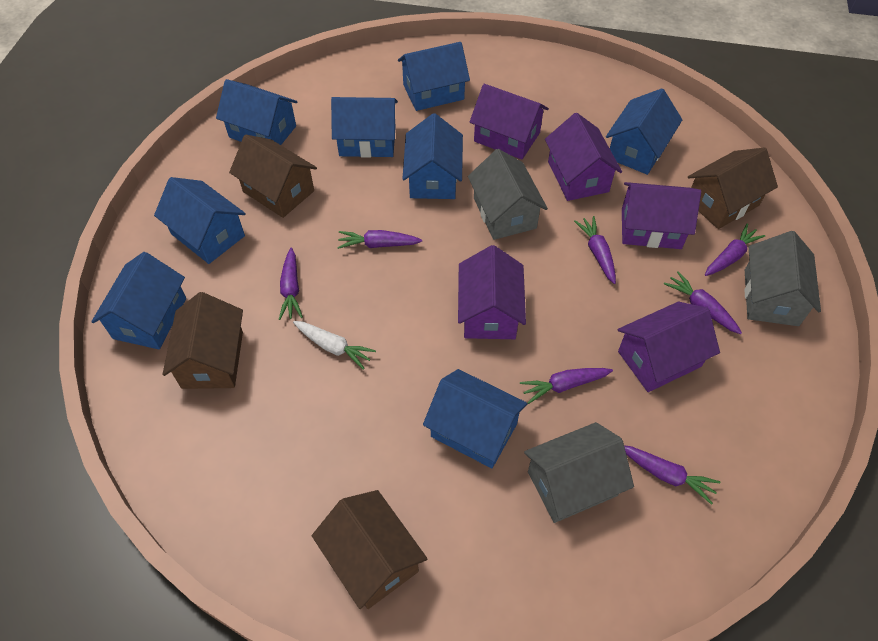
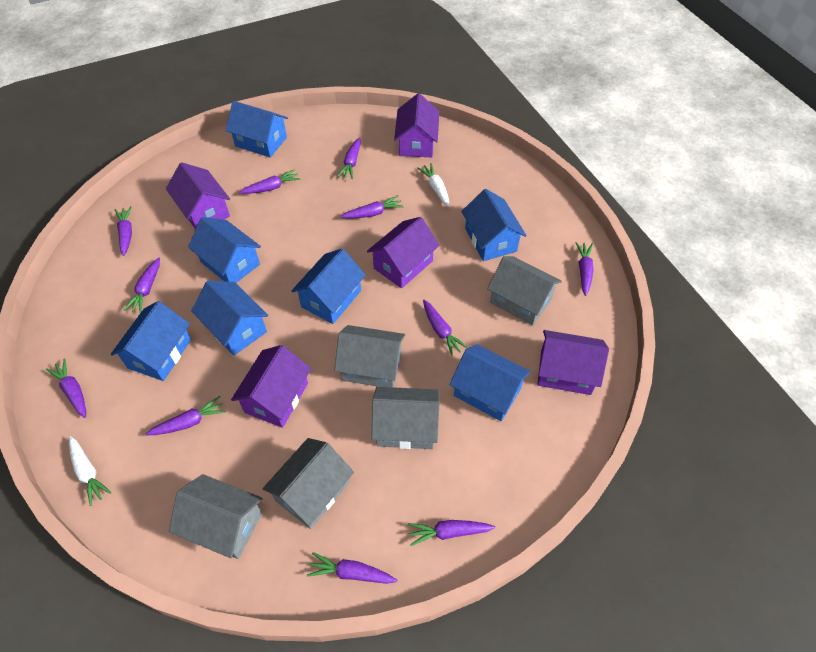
blue house: 8 -> 7
brown house: 4 -> 0
grey house: 3 -> 5
purple carrot: 7 -> 11
white carrot: 1 -> 2

